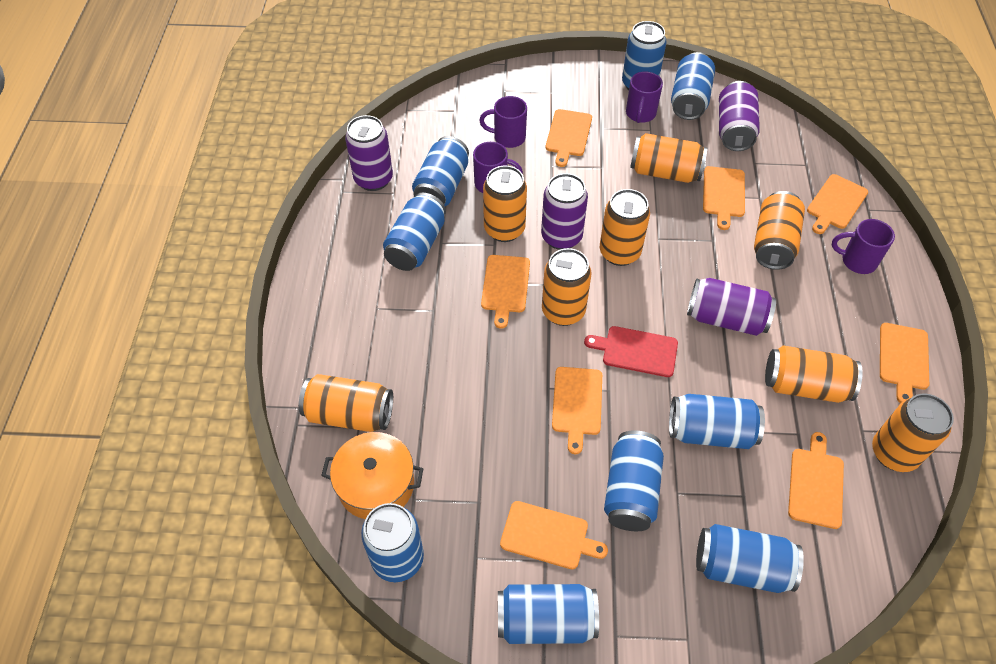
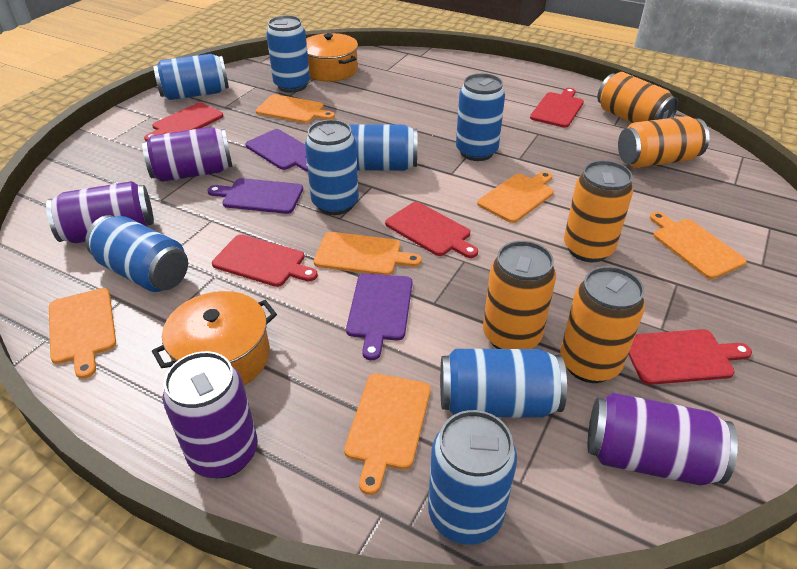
blue can: 9 -> 8
orange can: 8 -> 5
orange cutting board: 8 -> 6
orange pot: 1 -> 2
purple cutting board: 0 -> 3
purple mug: 4 -> 0
red cutting board: 1 -> 5

